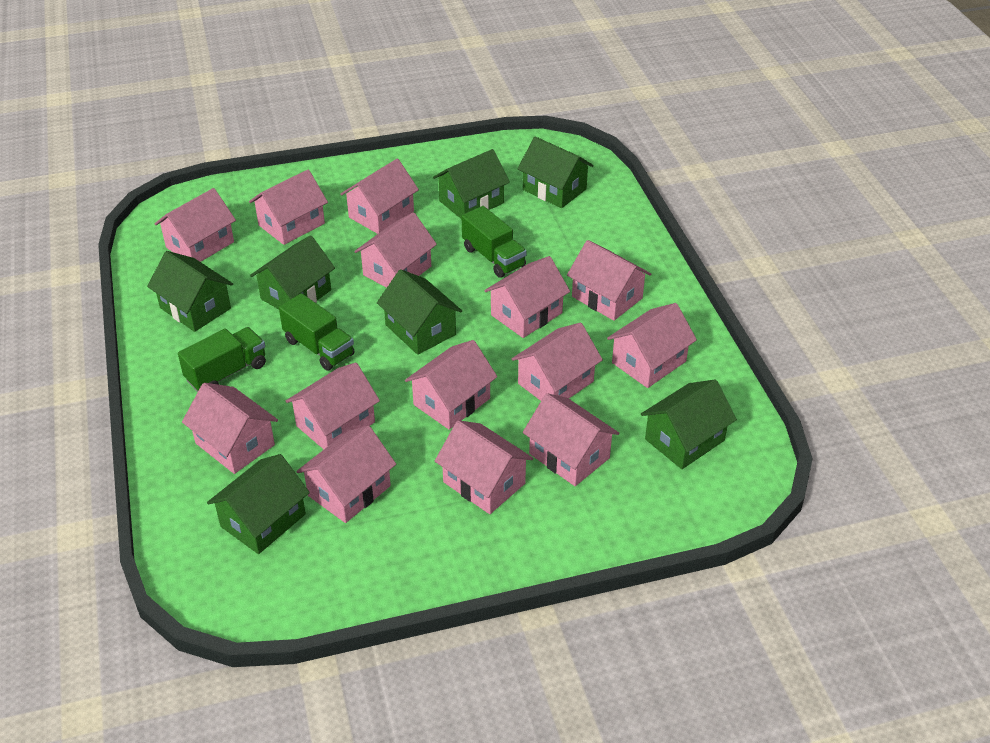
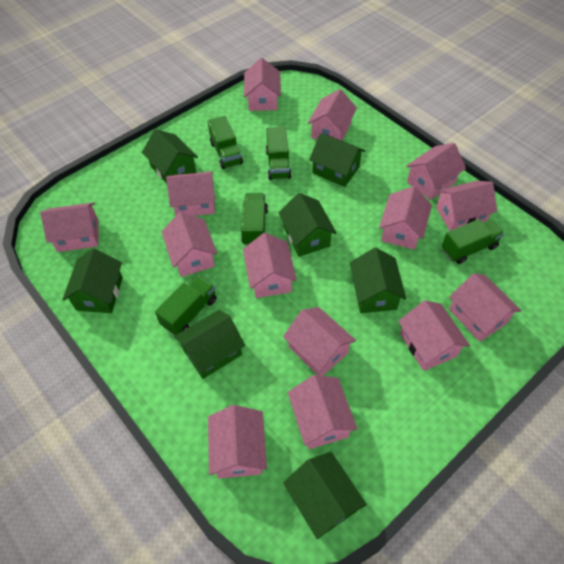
green truck: 3 -> 5

